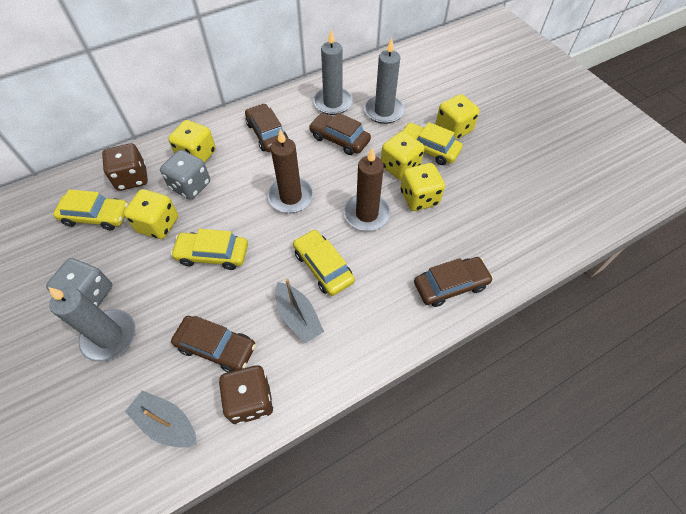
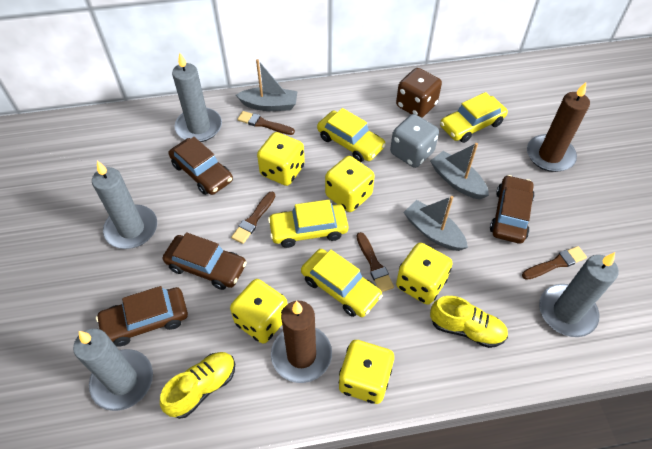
brown brush: 0 -> 4
brown dice: 2 -> 1
grey boat: 2 -> 3
grey candle: 3 -> 4
grey dice: 2 -> 1
yellow shoe: 0 -> 2

